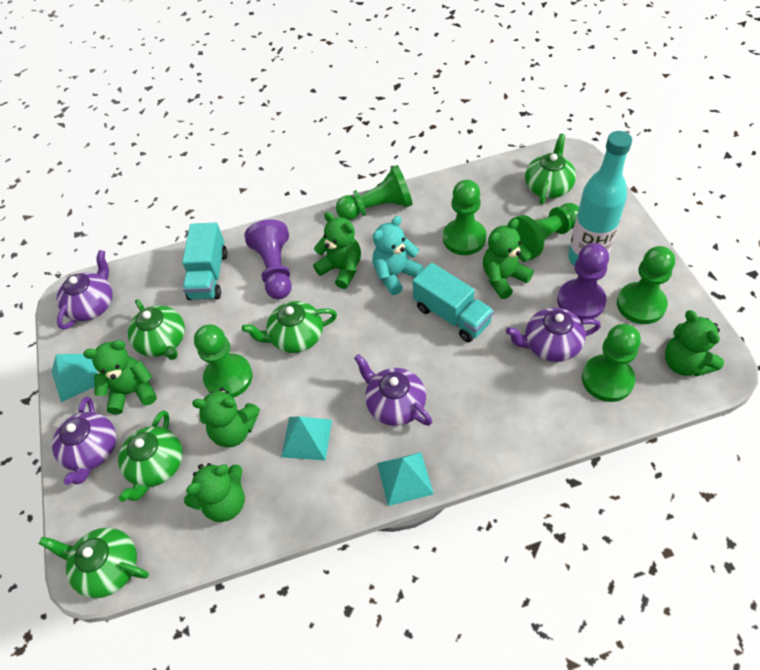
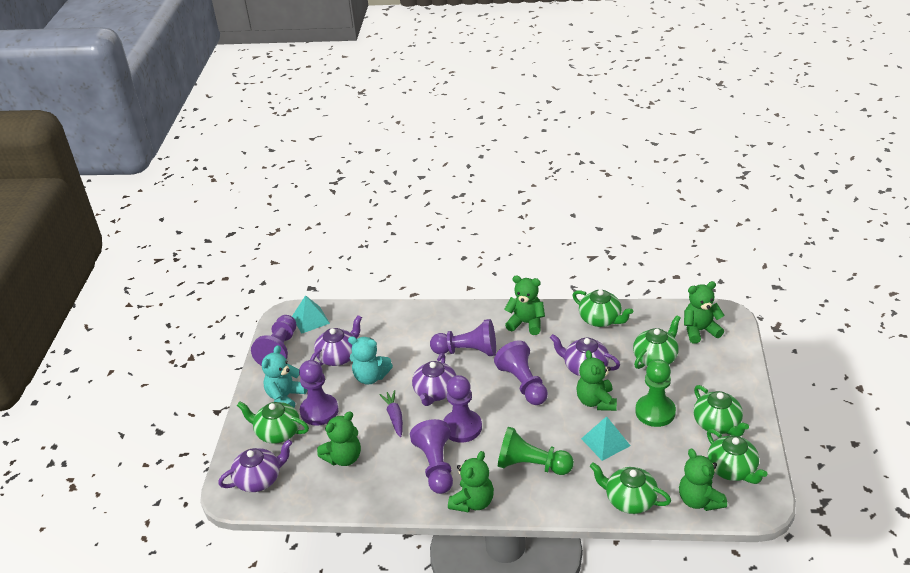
green pawn: 6 -> 2
green teapot: 5 -> 6
purple carrot: 0 -> 1
purple pawn: 2 -> 6
turquoise bottle: 1 -> 0
turquoise pyramid: 3 -> 2
turquoise teddy bear: 1 -> 2
turquoise truck: 2 -> 0

